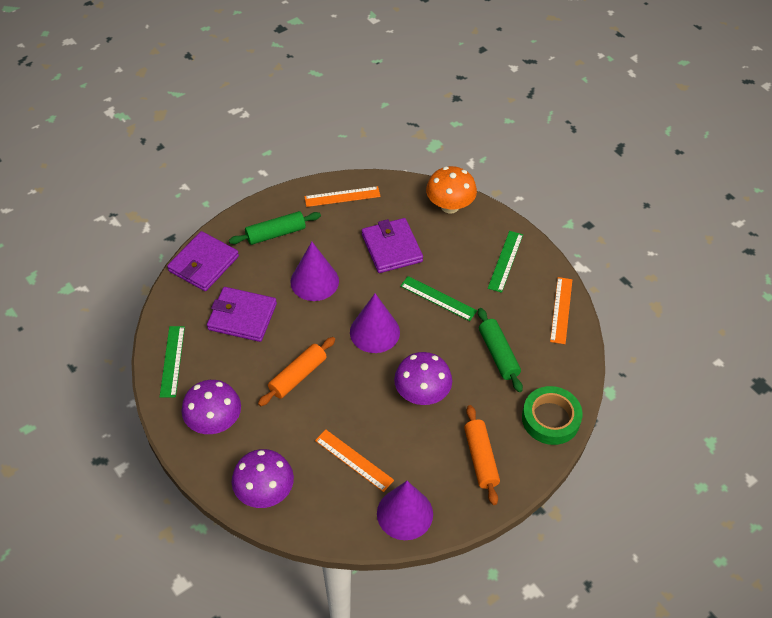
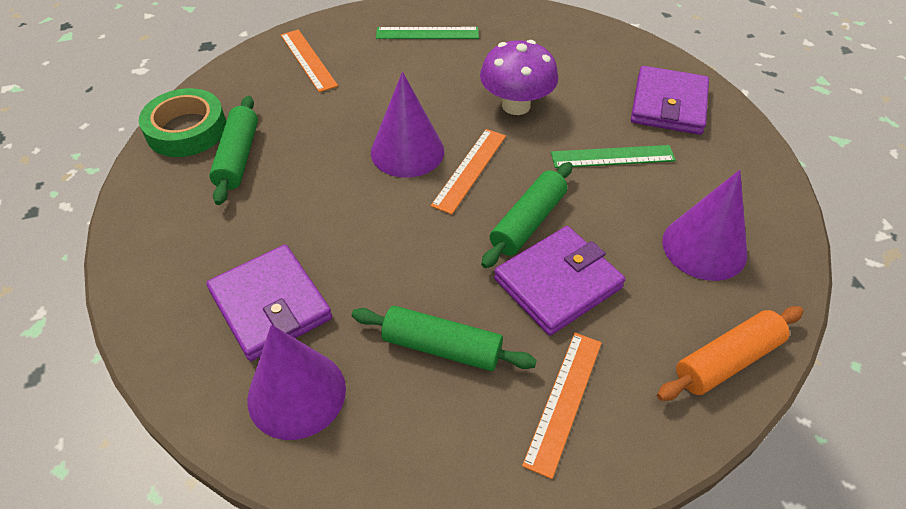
green rolling pin: 2 -> 3
green ruler: 3 -> 2
orange mushroom: 1 -> 0
orange rolling pin: 2 -> 1
purple mushroom: 3 -> 1

